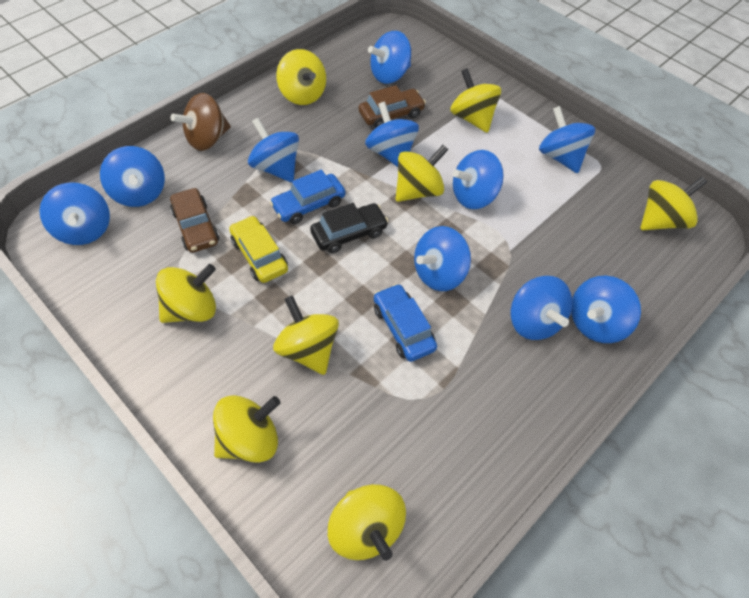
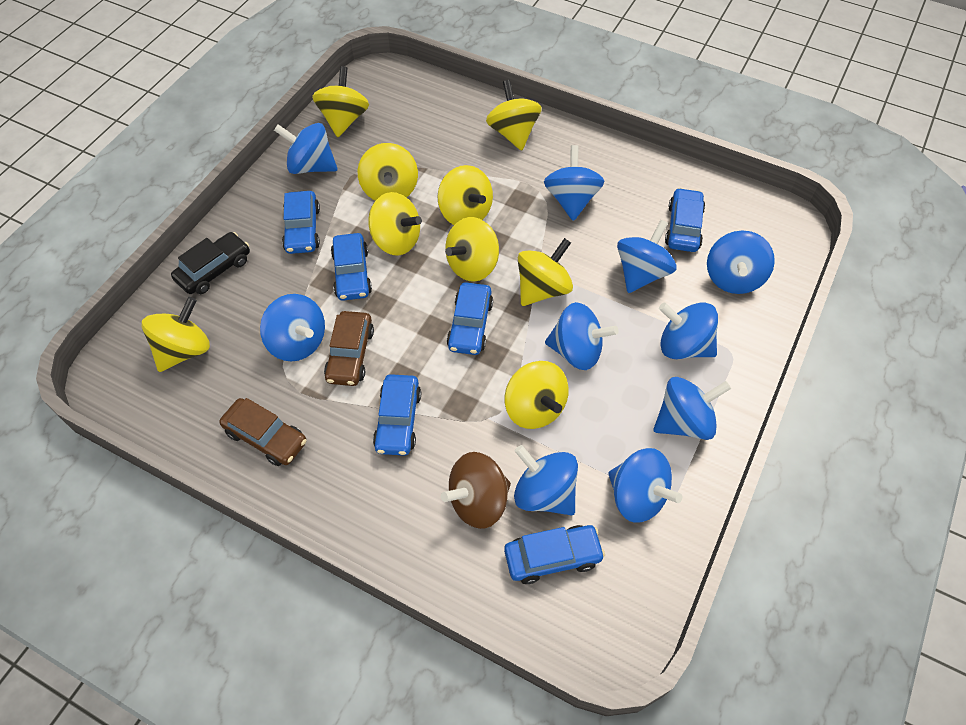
blue car: 2 -> 6
yellow car: 1 -> 0
yellow spinning top: 8 -> 9

